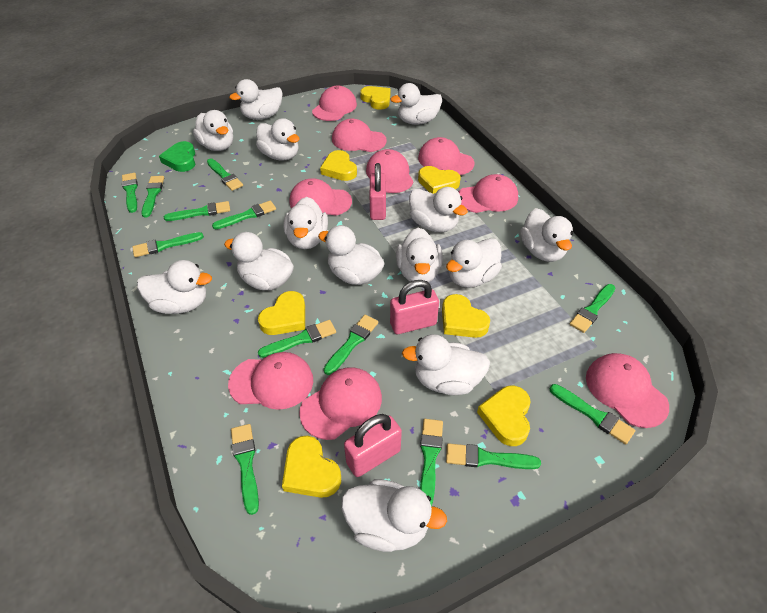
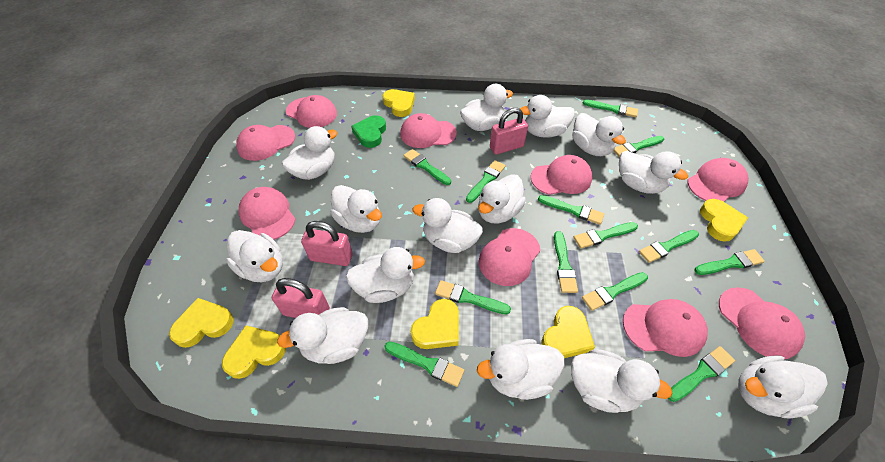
yellow heart: 7 -> 6

